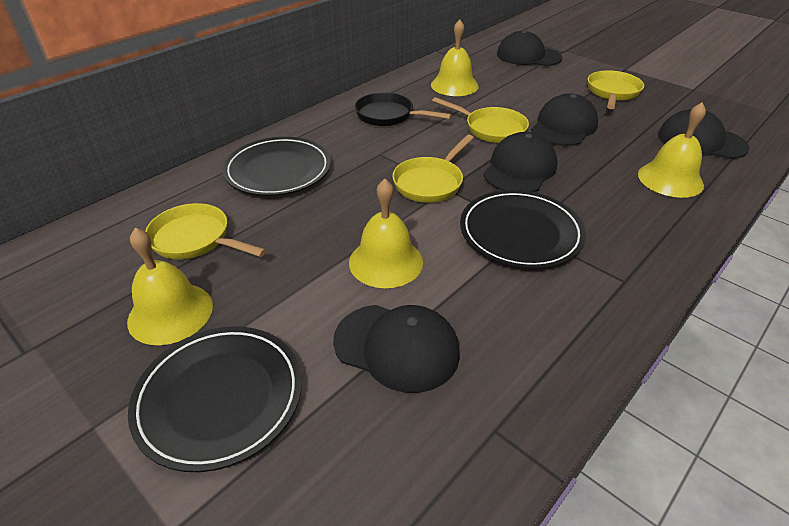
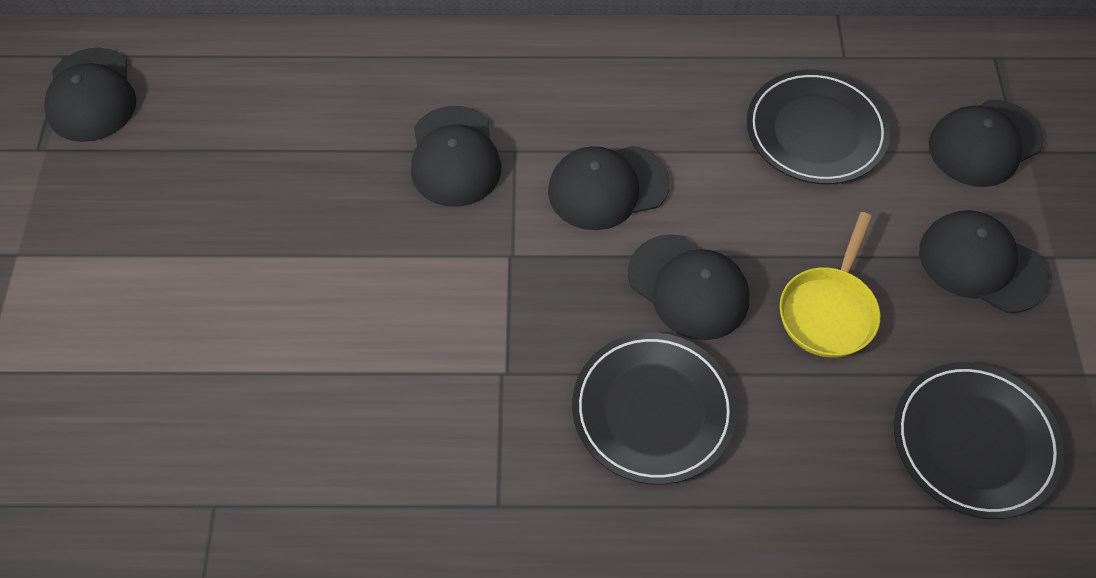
black cap: 5 -> 6
black pan: 1 -> 0
yellow bell: 4 -> 0
yellow pan: 4 -> 1

